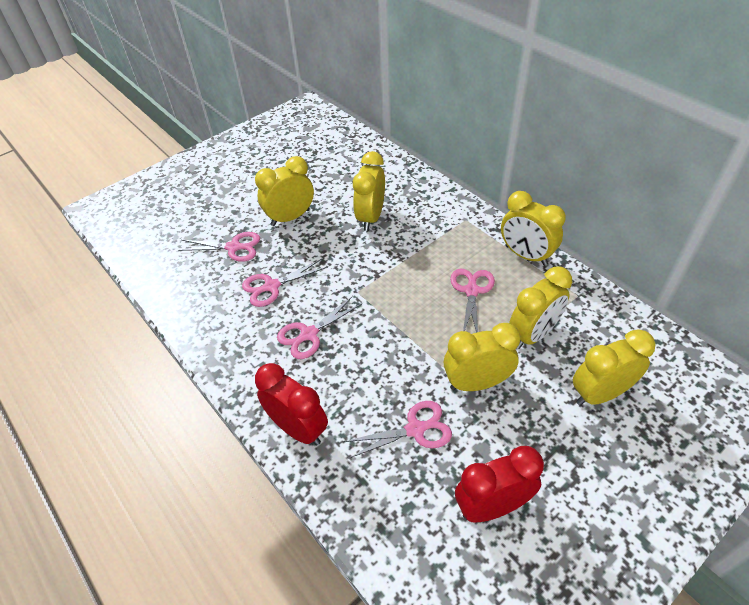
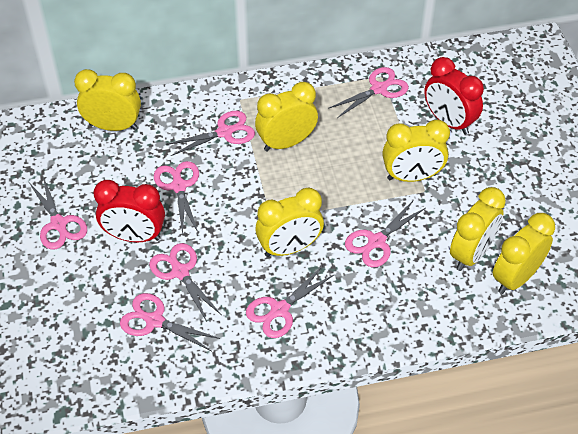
pink scissors: 5 -> 8

